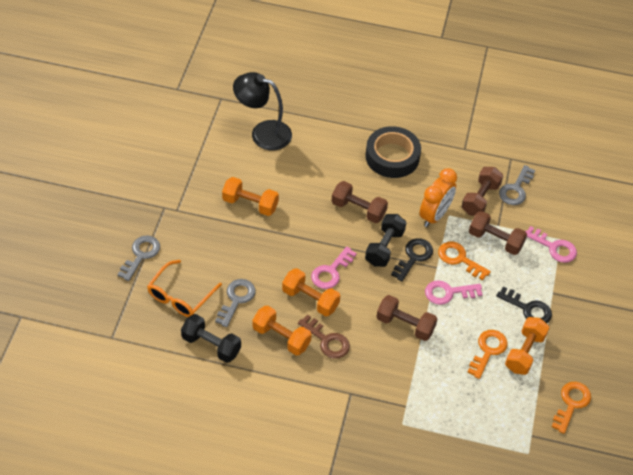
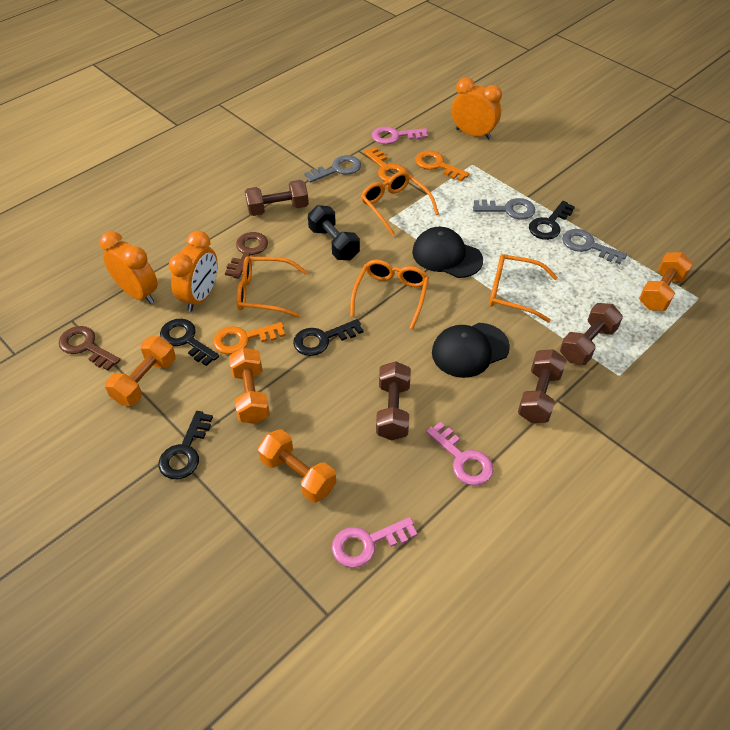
black cap: 0 -> 2
black dumbbell: 2 -> 1
black key: 2 -> 4
black lamp: 1 -> 0
black tape: 1 -> 0
brown key: 1 -> 2
orange clock: 1 -> 3
orange glasses: 1 -> 4

